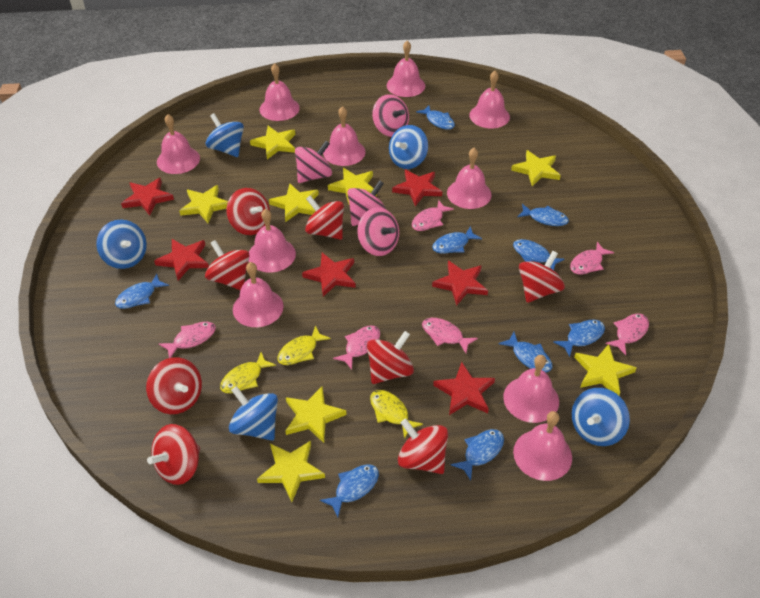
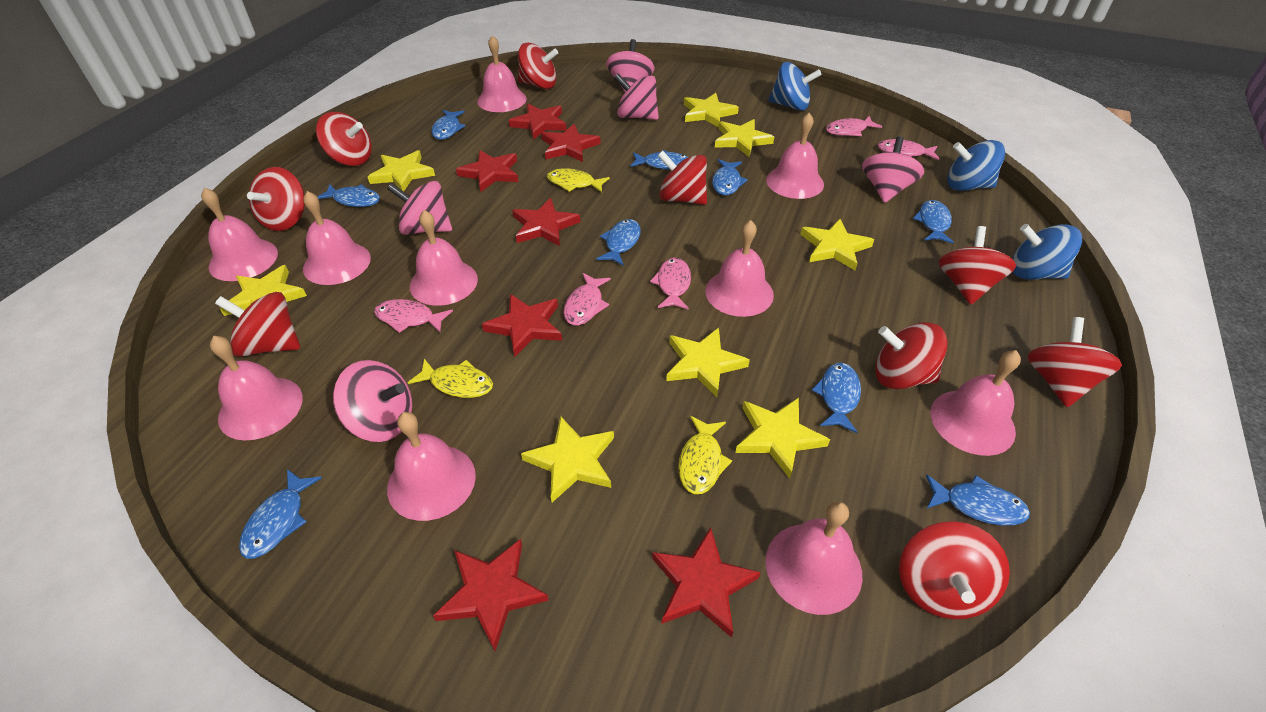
blue spinning top: 5 -> 3
pink fish: 6 -> 5
pink spinning top: 4 -> 5
red spinning top: 8 -> 9
red star: 6 -> 7

